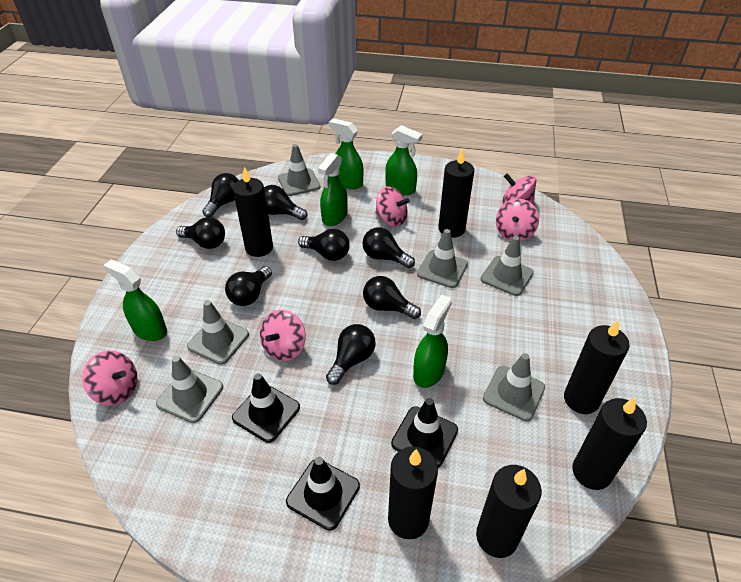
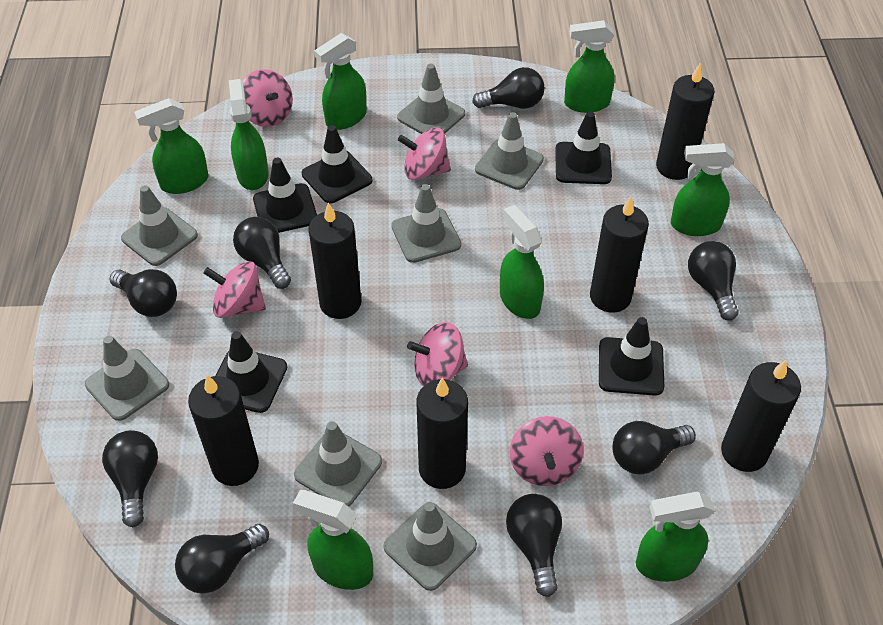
black traffic cone: 3 -> 5
green spray bottle: 5 -> 8
grey traffic cone: 6 -> 7

